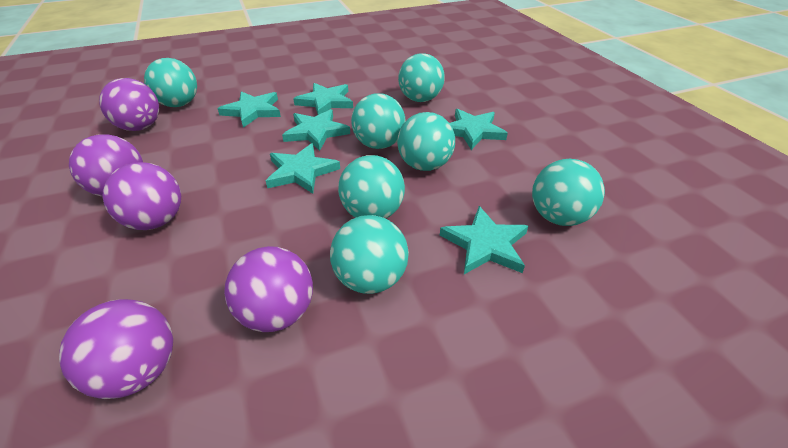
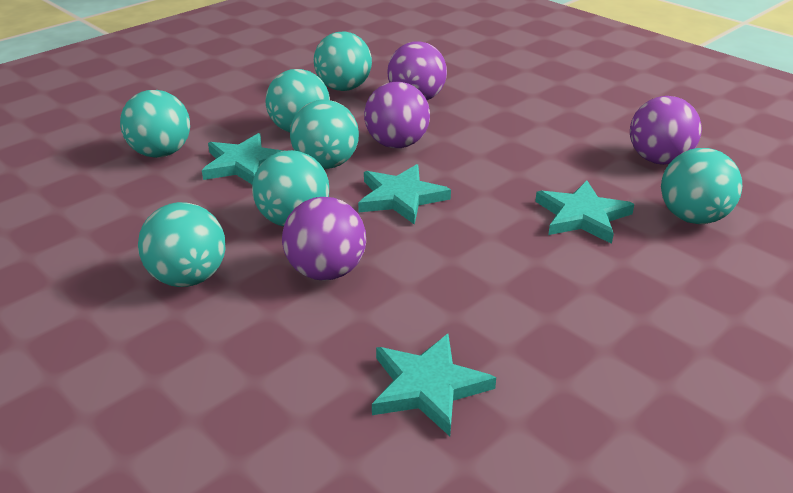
purple ball: 5 -> 4
turquoise star: 6 -> 4

